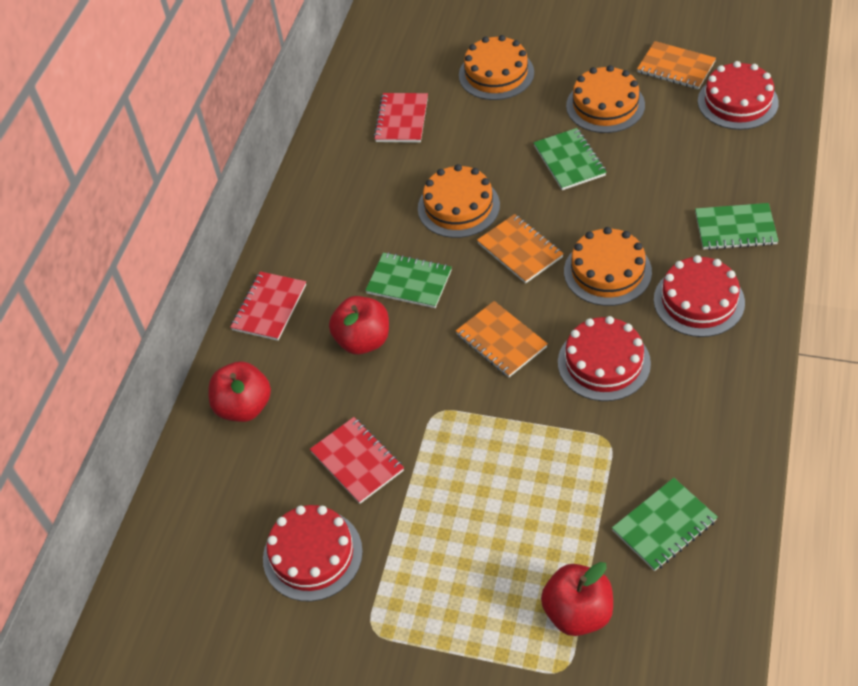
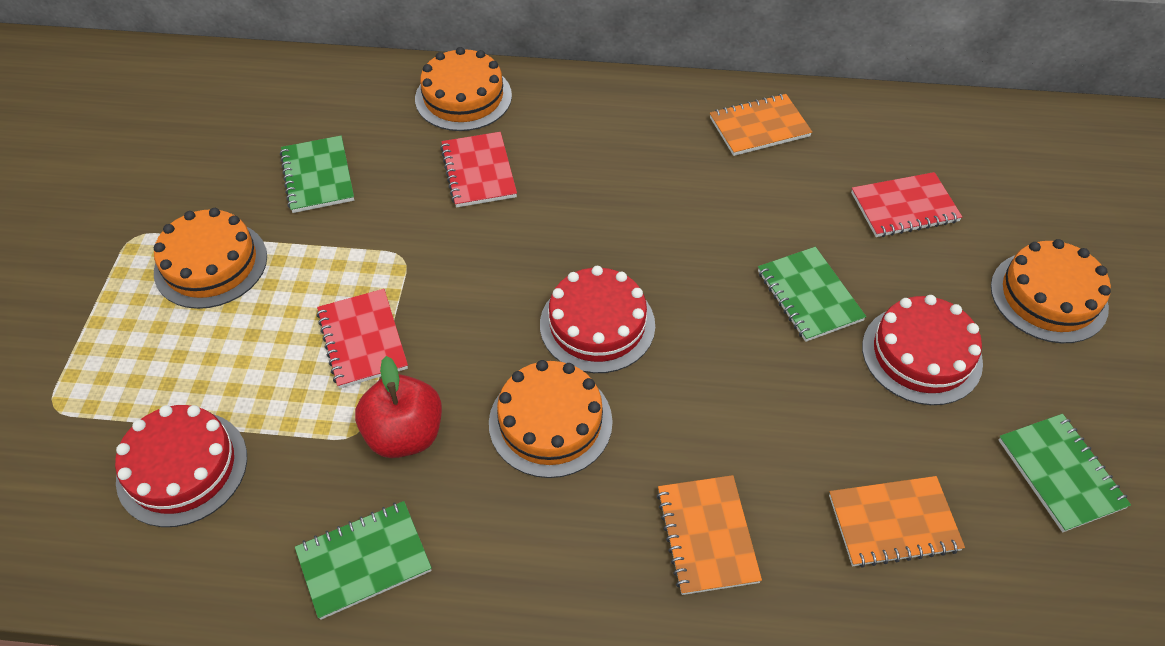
red apple: 3 -> 1
red cake: 4 -> 3

